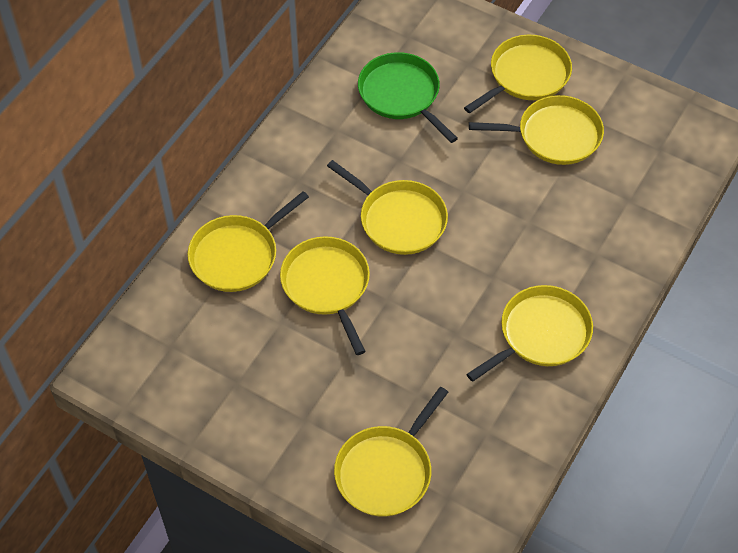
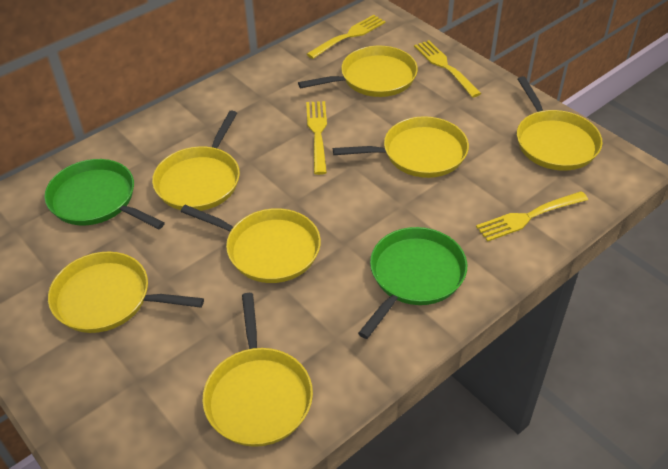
green pan: 1 -> 2
yellow fork: 0 -> 4

